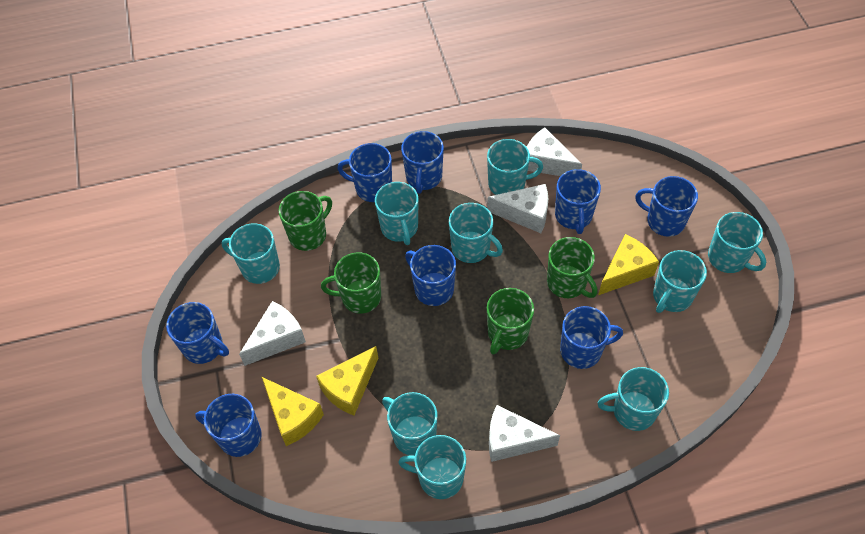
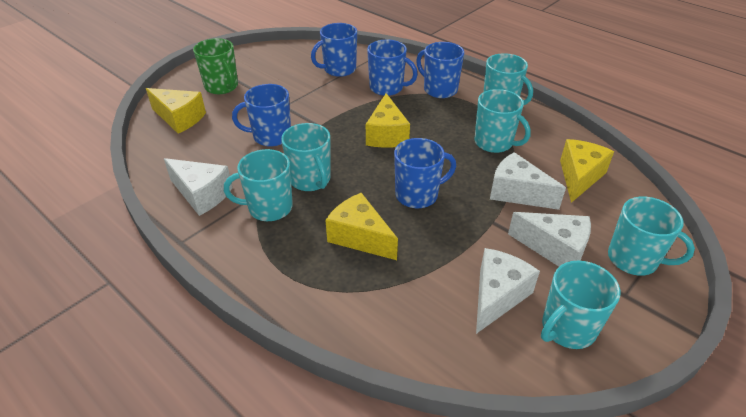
blue mug: 8 -> 5
green mug: 4 -> 1
turquoise mug: 9 -> 6
yellow cheese: 3 -> 4

